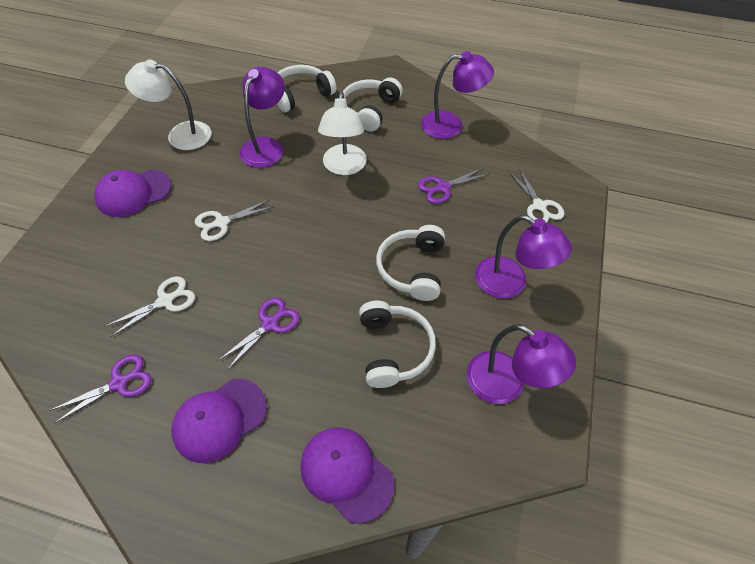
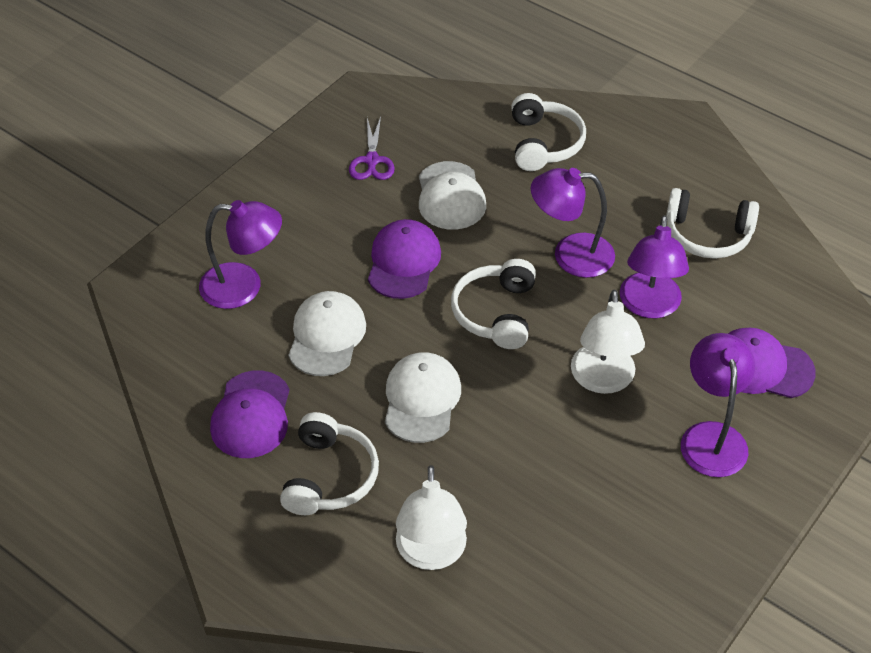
purple scissors: 3 -> 1
white cap: 0 -> 3
white scissors: 3 -> 0

